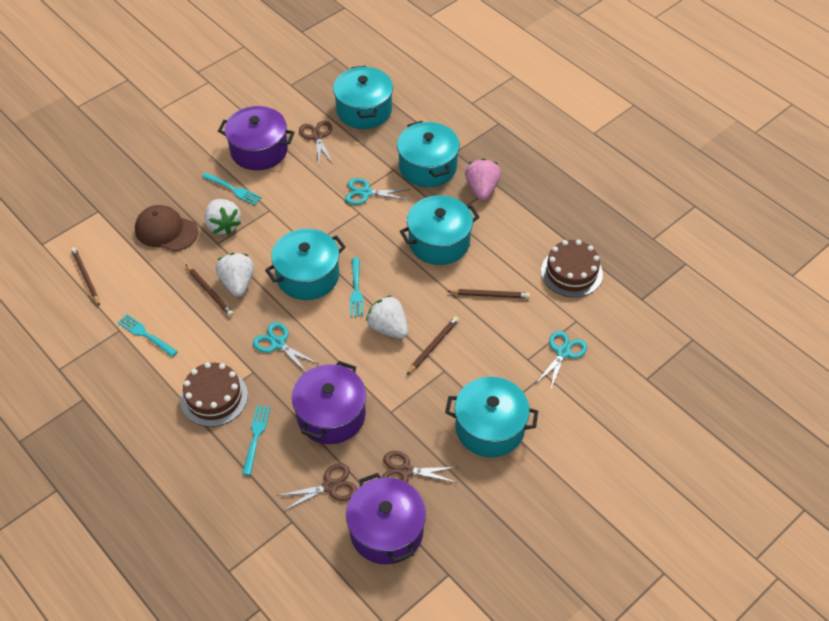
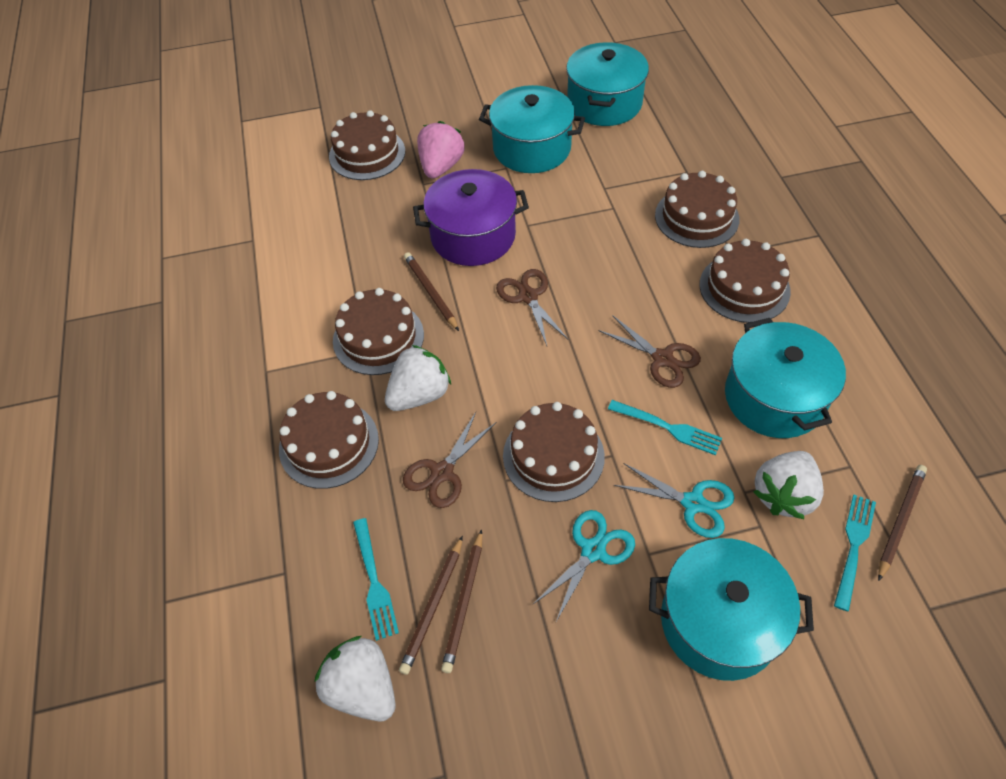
brown cake: 2 -> 6
brown cap: 1 -> 0
purple pot: 3 -> 1
turquoise fork: 4 -> 3
turquoise pot: 5 -> 4
turquoise scissors: 3 -> 2

